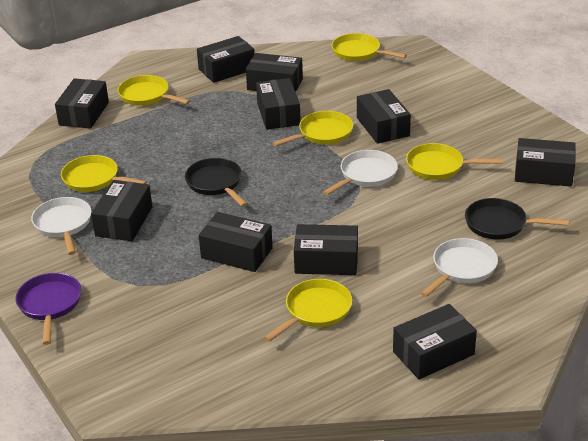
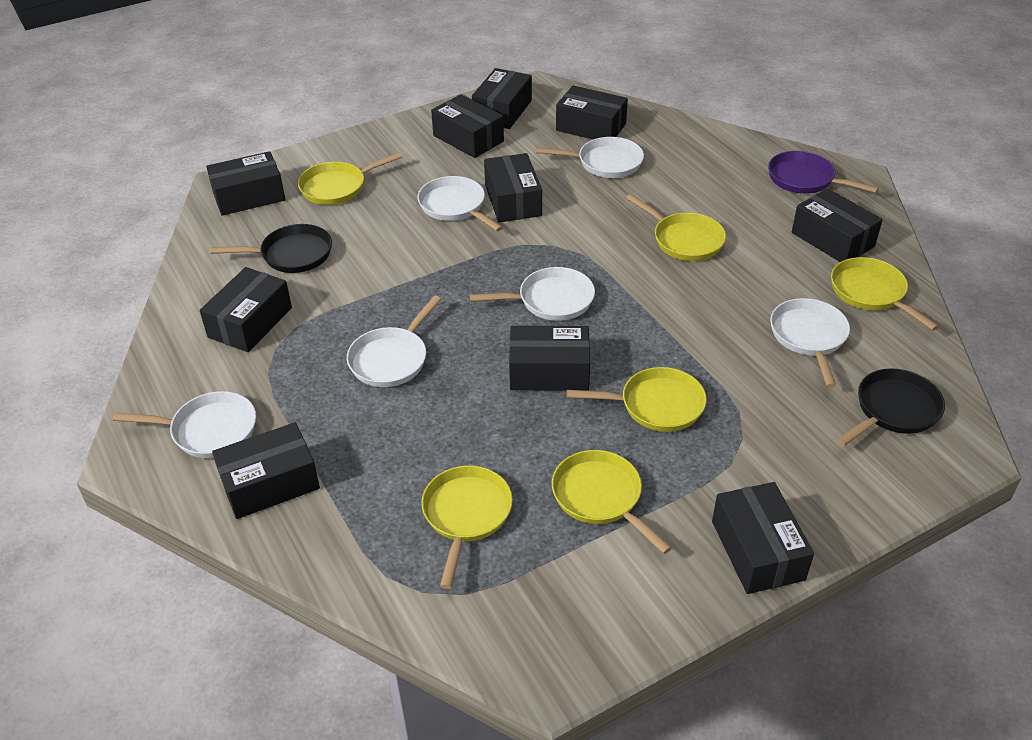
white pan: 3 -> 6

